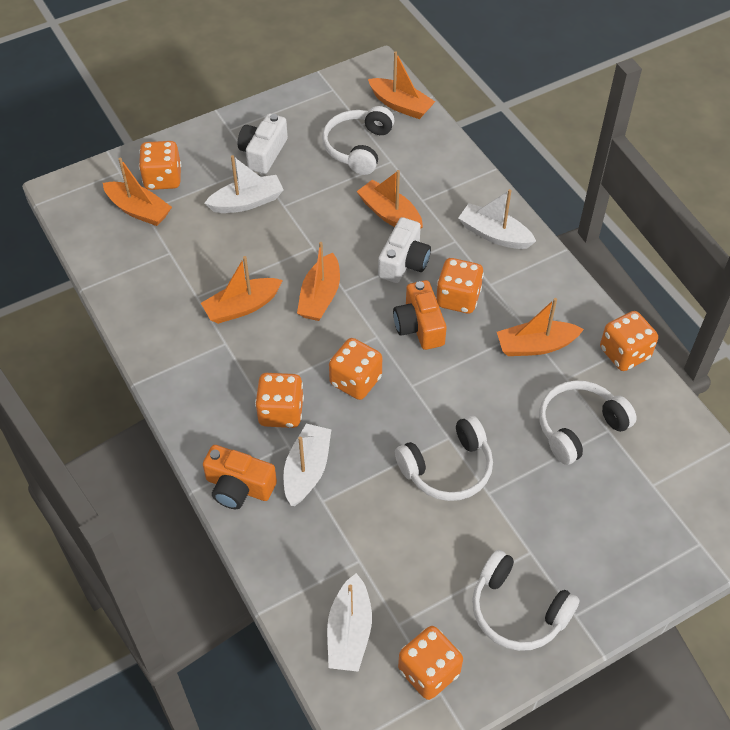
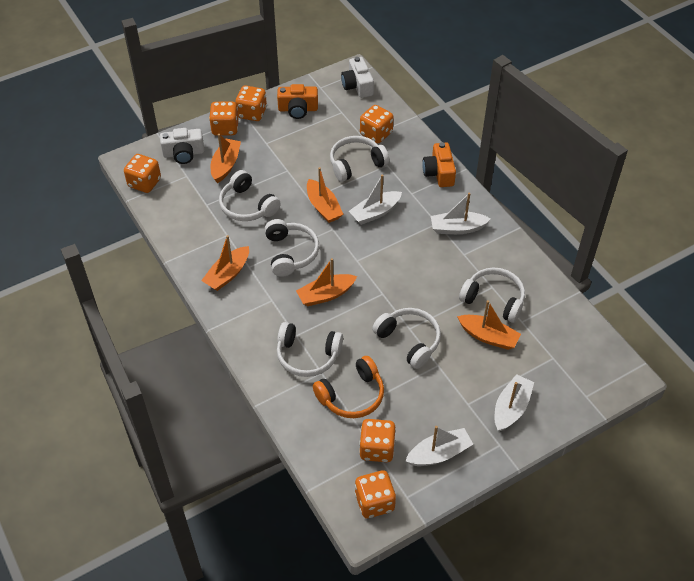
orange boat: 6 -> 5
orange headphones: 0 -> 1
white headphones: 4 -> 6

